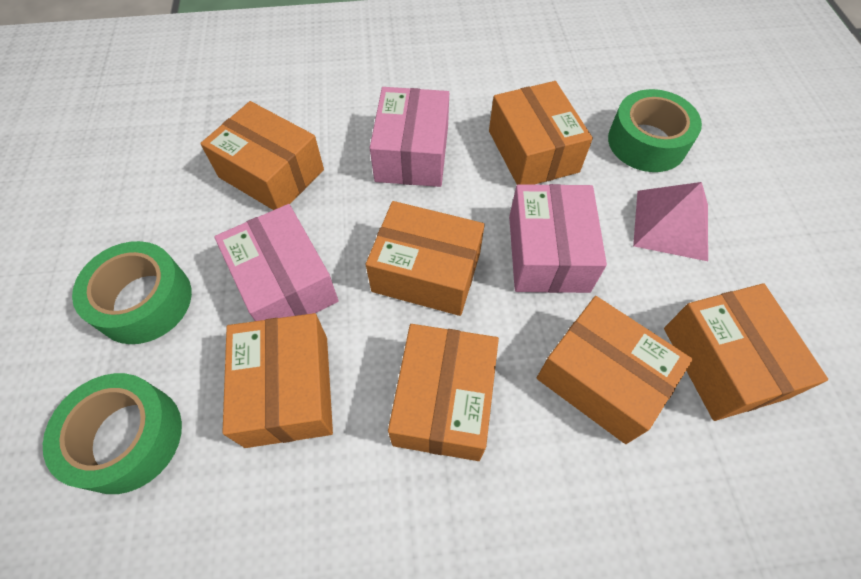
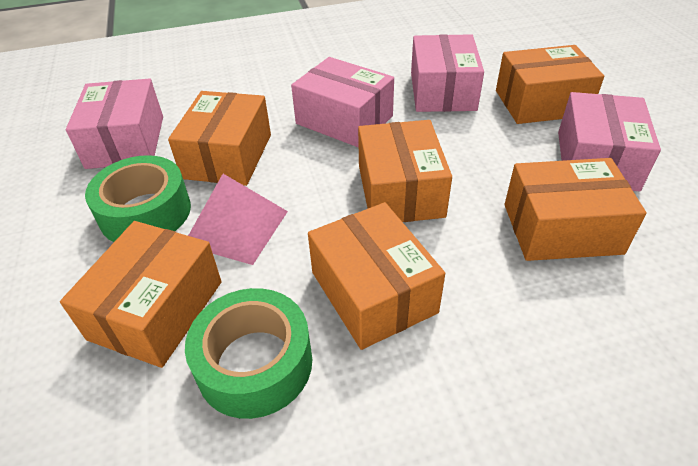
green tape: 3 -> 2
orange box: 7 -> 6
pink box: 3 -> 4

